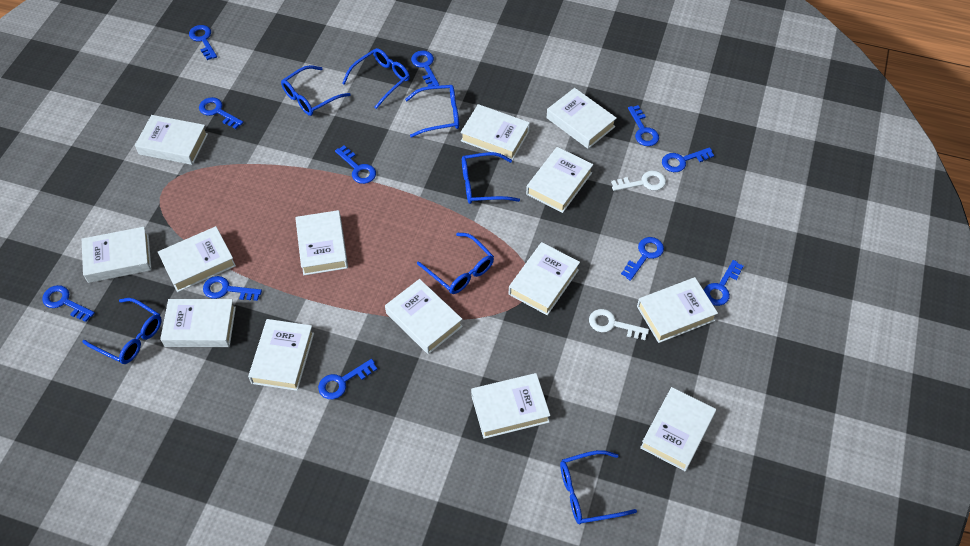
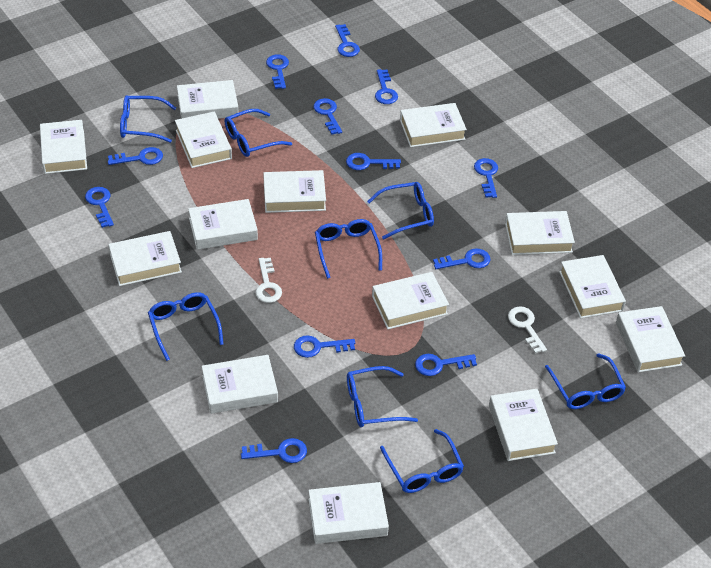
blue glasses: 7 -> 8
blue key: 11 -> 12

